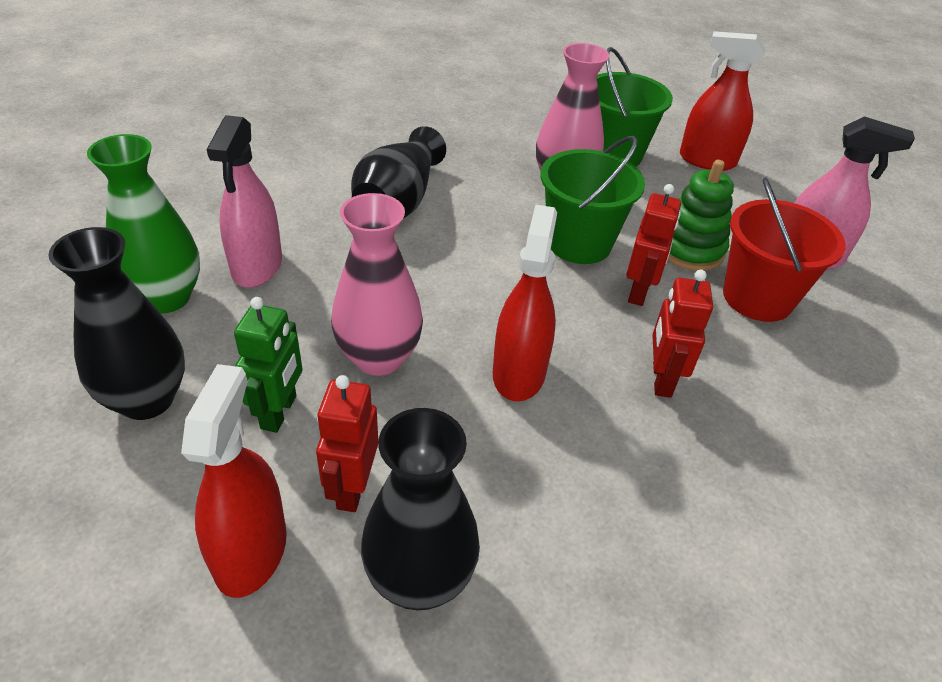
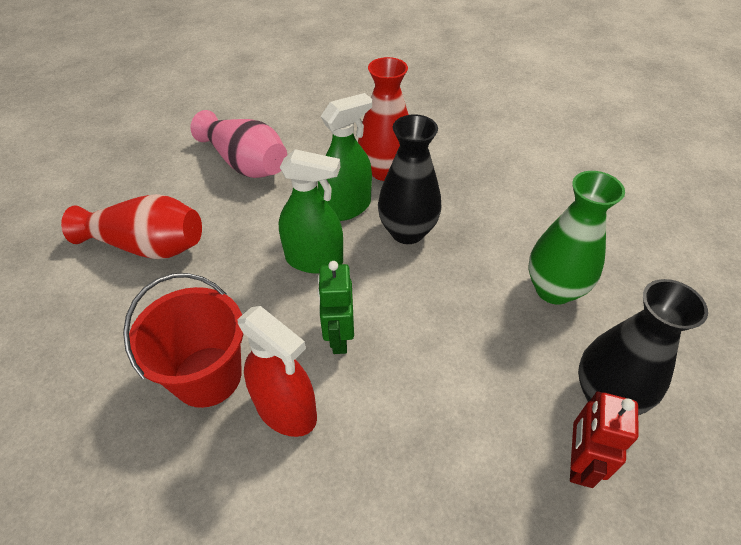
black vase: 3 -> 2
green bucket: 2 -> 0
green spray bottle: 0 -> 2
green stacking toy: 1 -> 0
pink spray bottle: 2 -> 0
pink vase: 2 -> 1
red robot: 3 -> 1
red spray bottle: 3 -> 1
red vase: 0 -> 2

